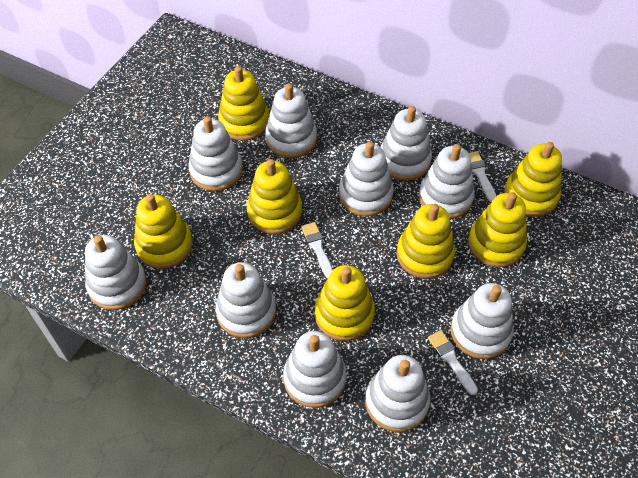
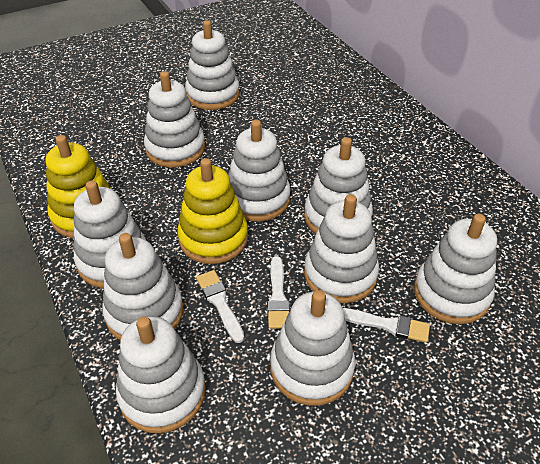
yellow stacking toy: 7 -> 2

